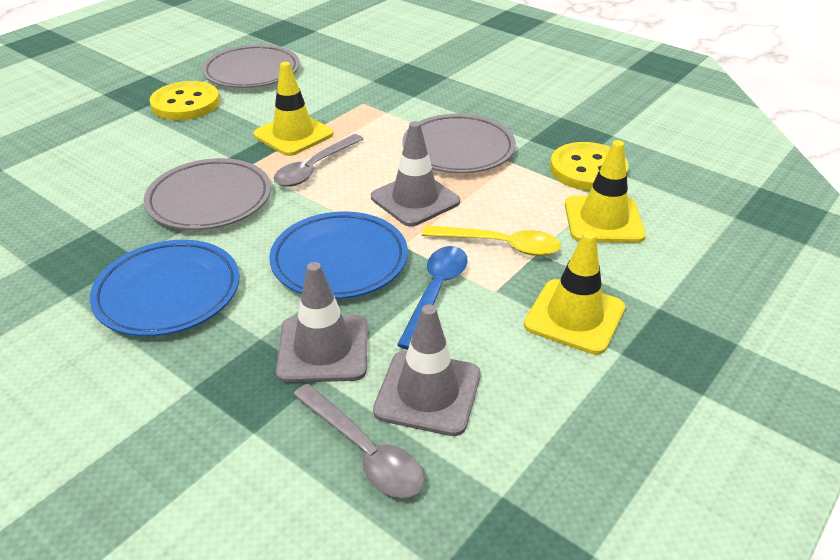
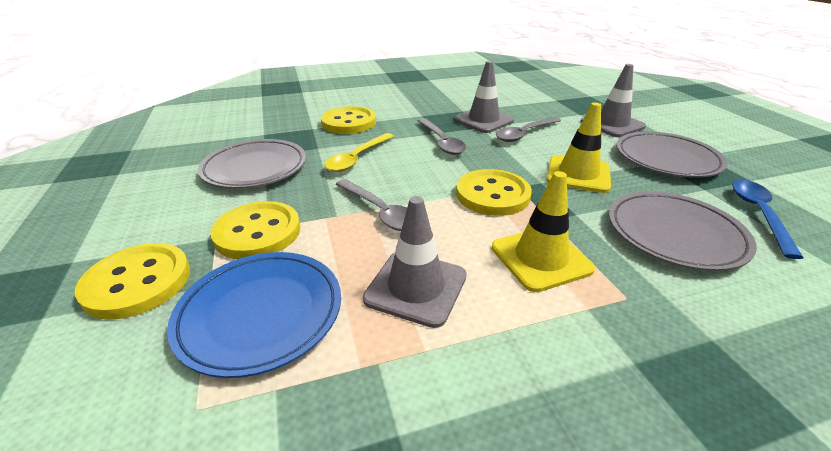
blue plate: 2 -> 1
grey spoon: 2 -> 3
yellow button: 2 -> 4
yellow traffic cone: 3 -> 2

